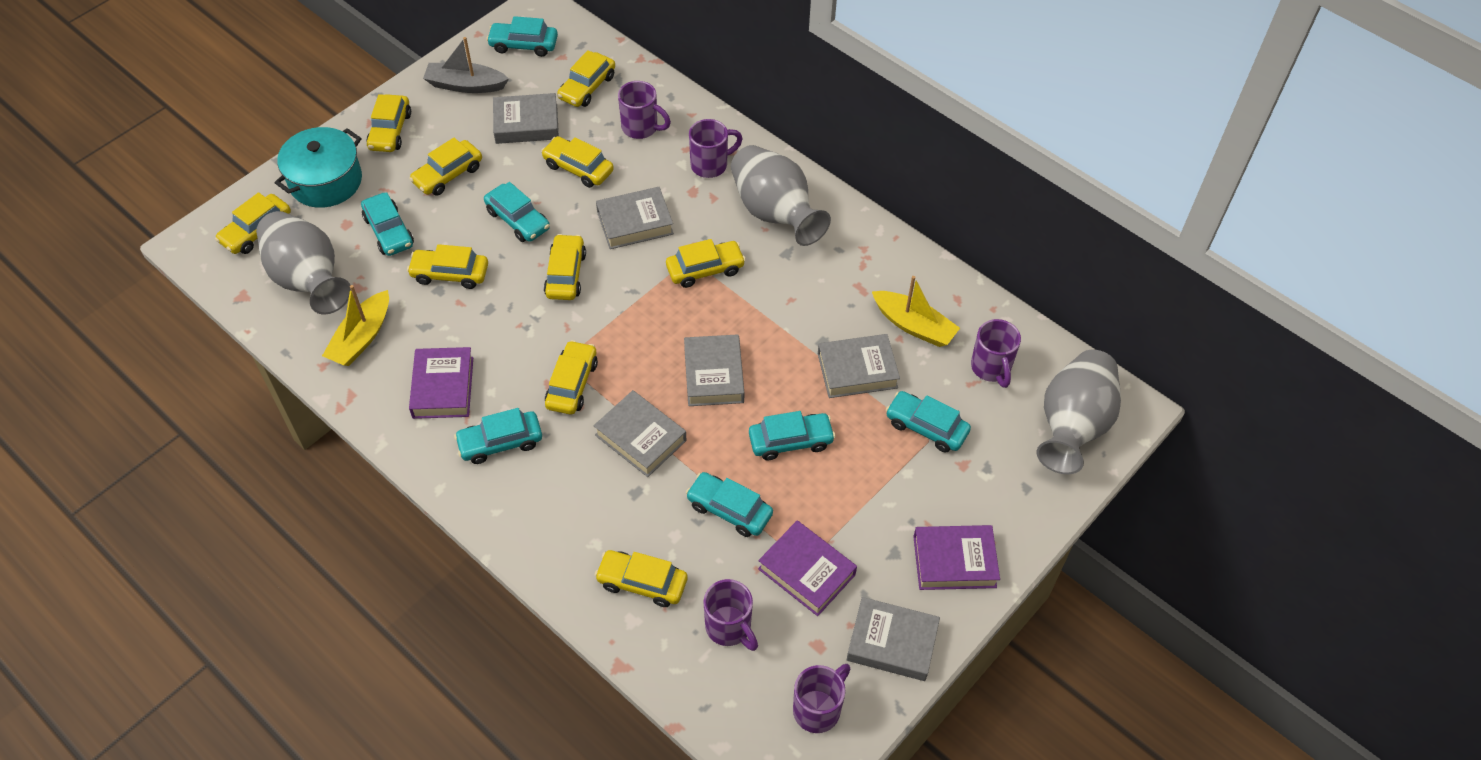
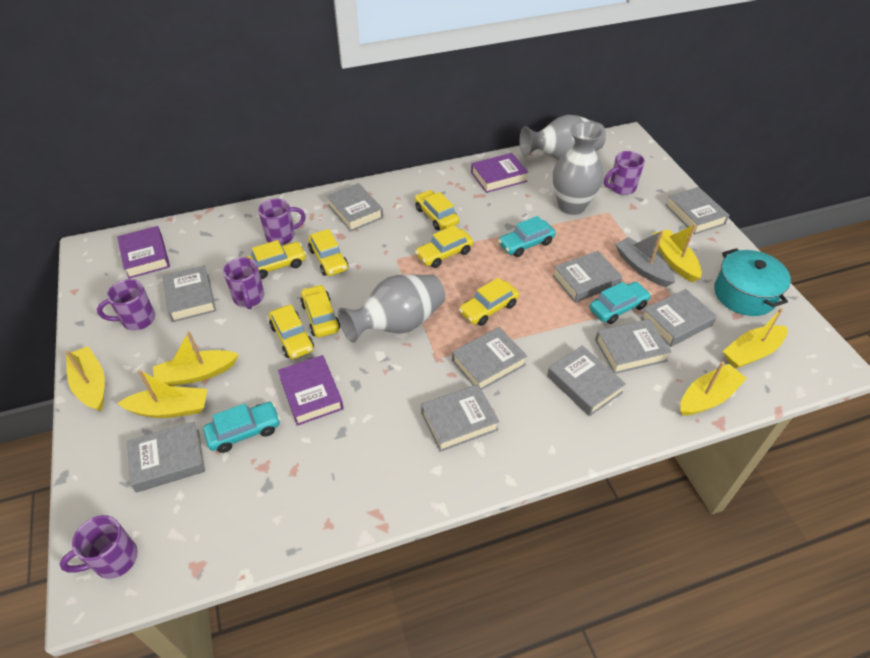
grey book: 6 -> 10
turquoise car: 7 -> 3
yellow boat: 2 -> 6
yellow car: 10 -> 7

